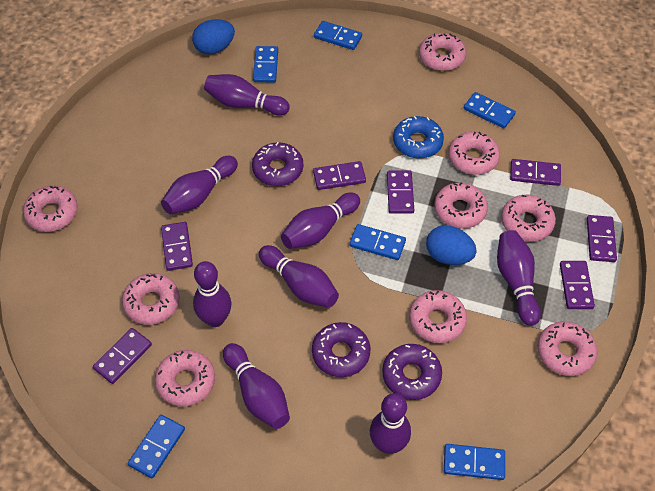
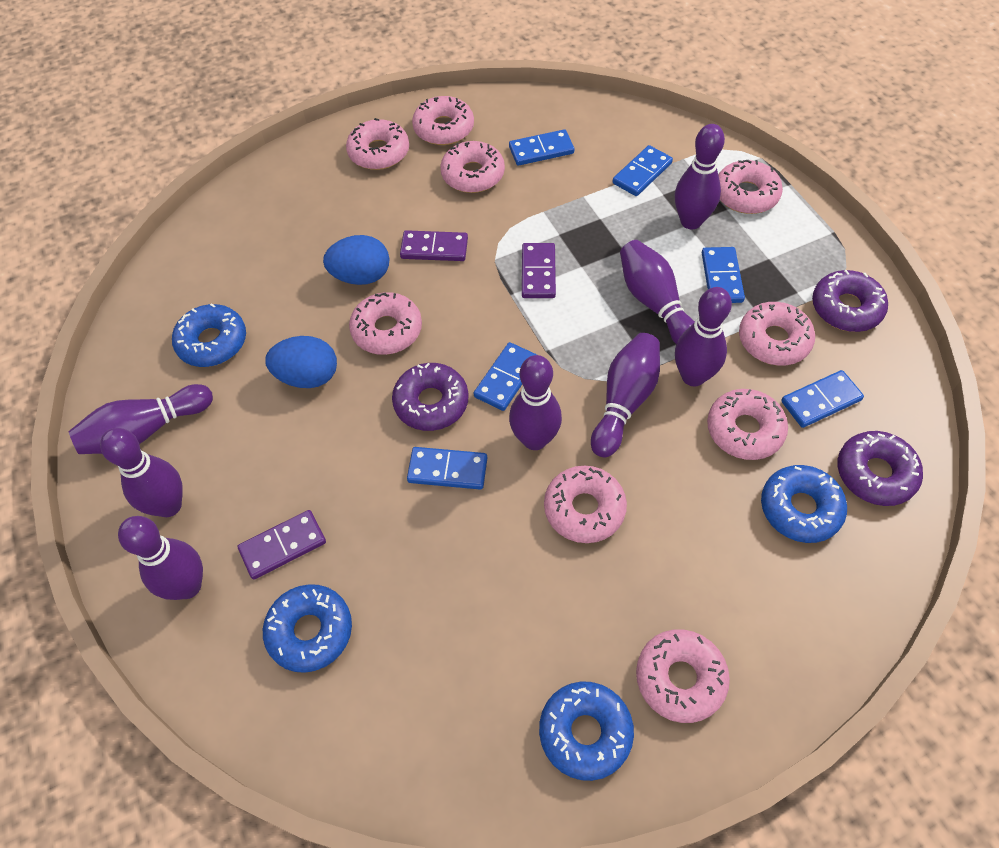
blue donut: 1 -> 4
purple domino: 7 -> 3

